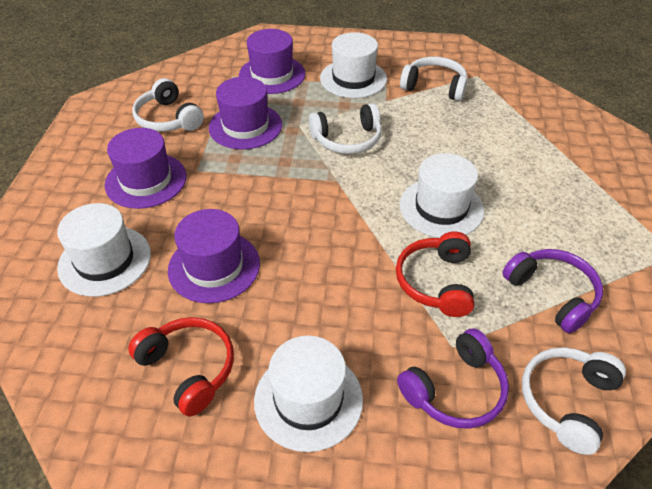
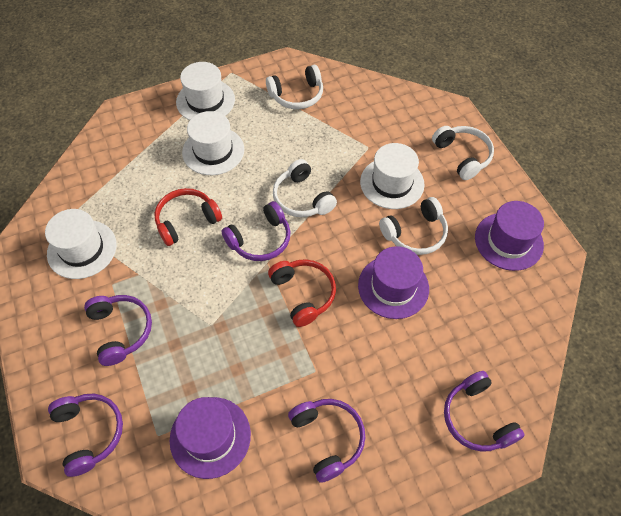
purple hat: 4 -> 3
purple headphones: 2 -> 5

